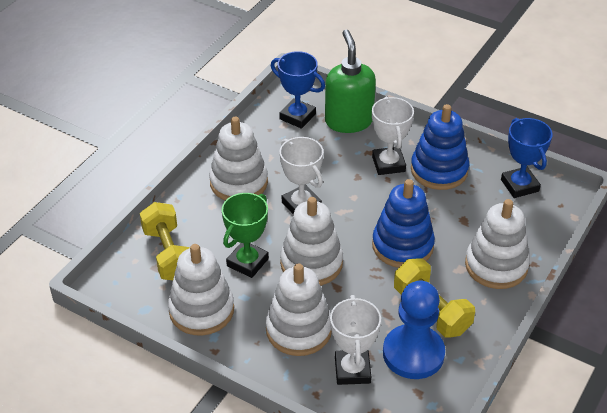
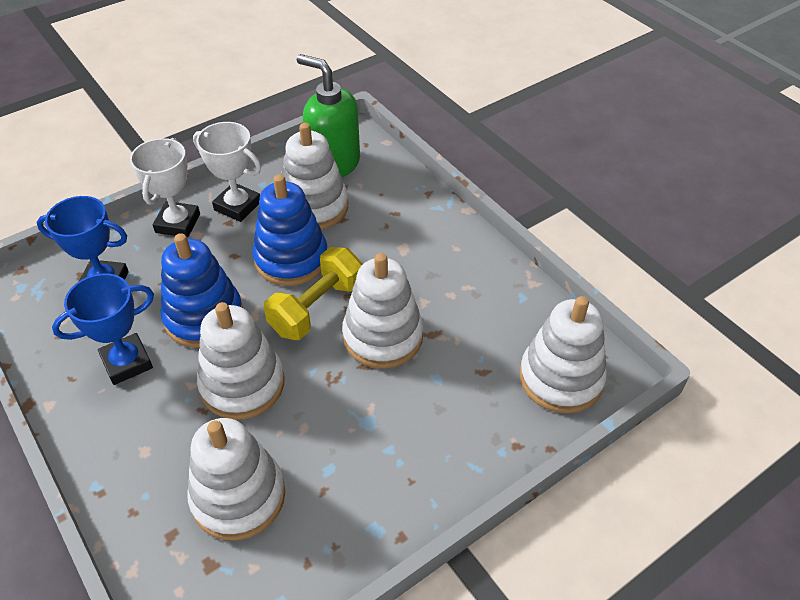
blue pawn: 1 -> 0
green trophy: 1 -> 0
white trophy: 3 -> 2
yellow dumbbell: 2 -> 1

